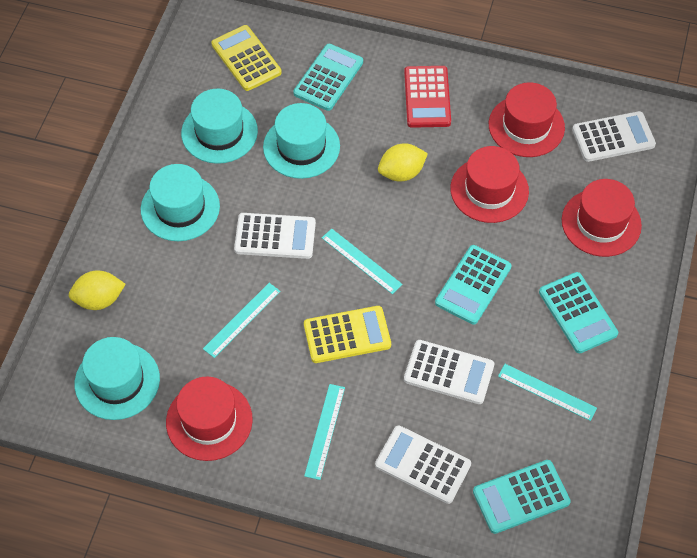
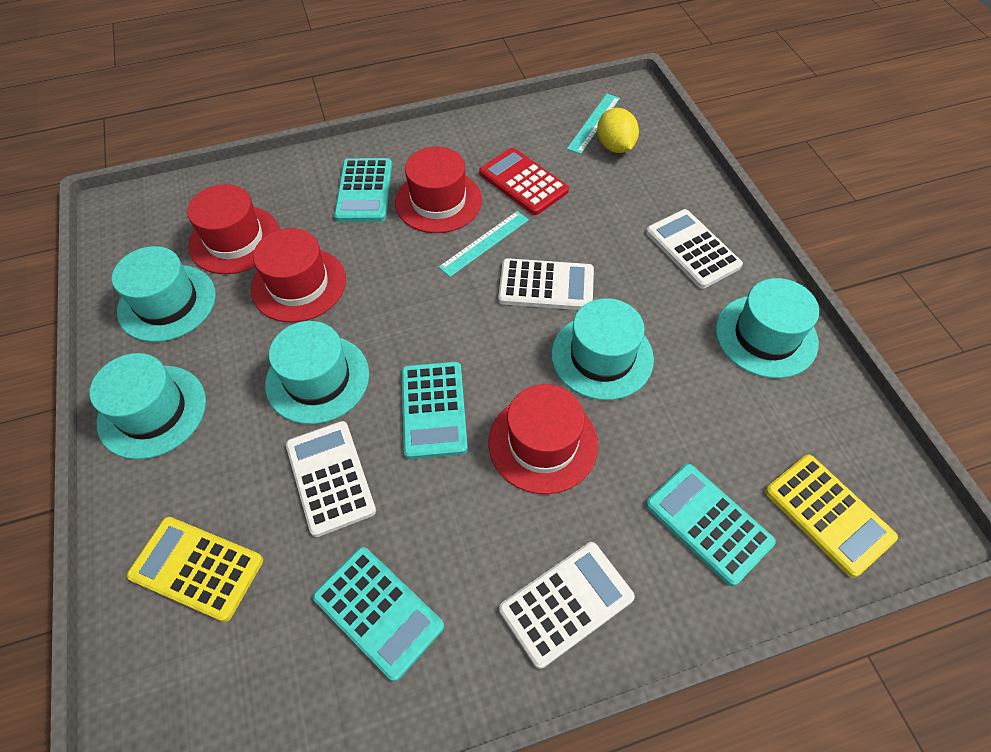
turquoise hat: 4 -> 5
turquoise ruler: 4 -> 2
yellow lemon: 2 -> 1

